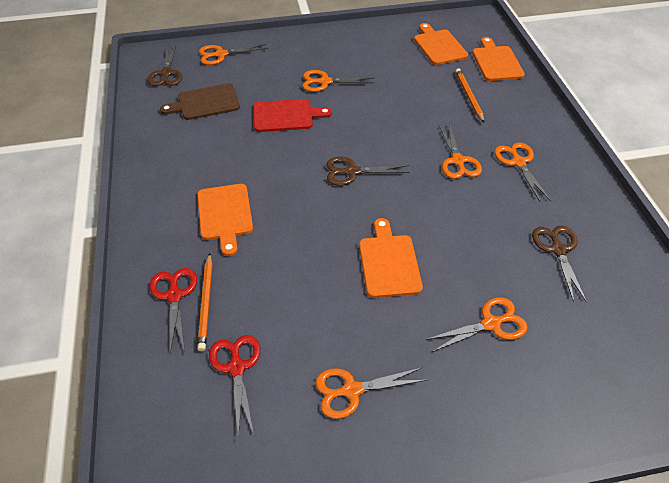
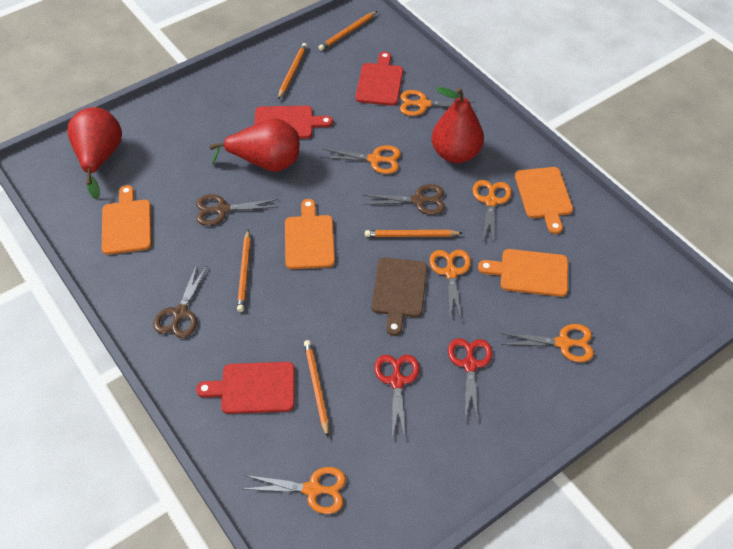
orange pencil: 2 -> 5
red cutting board: 1 -> 3
red pear: 0 -> 3

